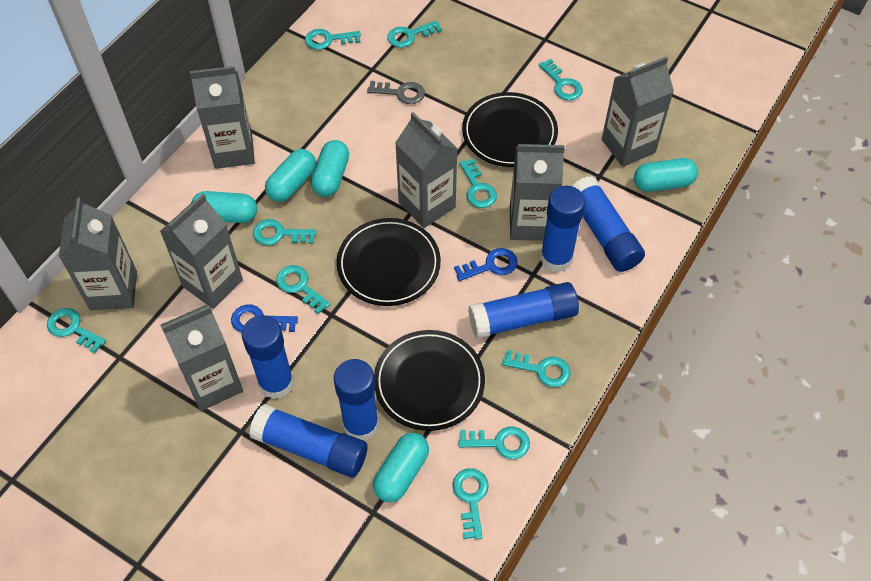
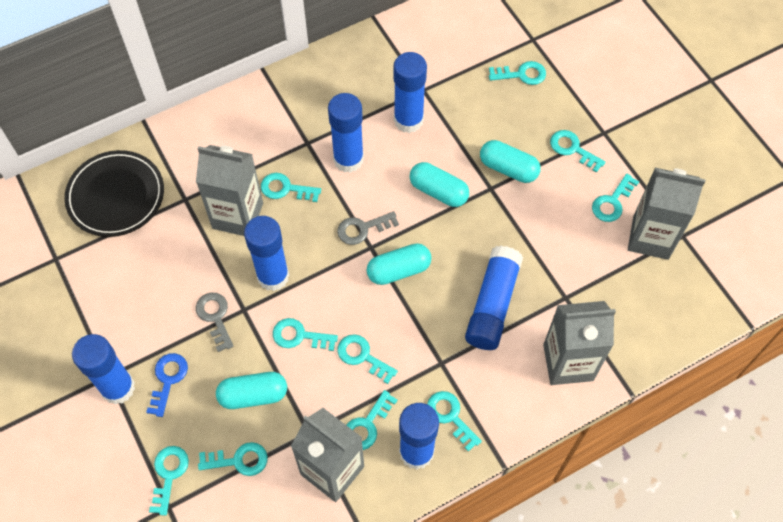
black plate: 3 -> 1
blue key: 2 -> 1
grey carton: 7 -> 4
grey key: 1 -> 2
turquoise capsule: 5 -> 4

